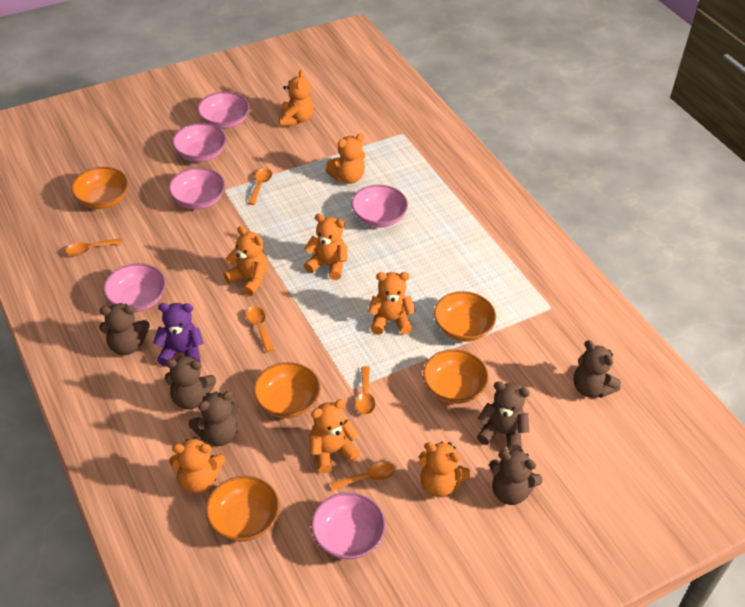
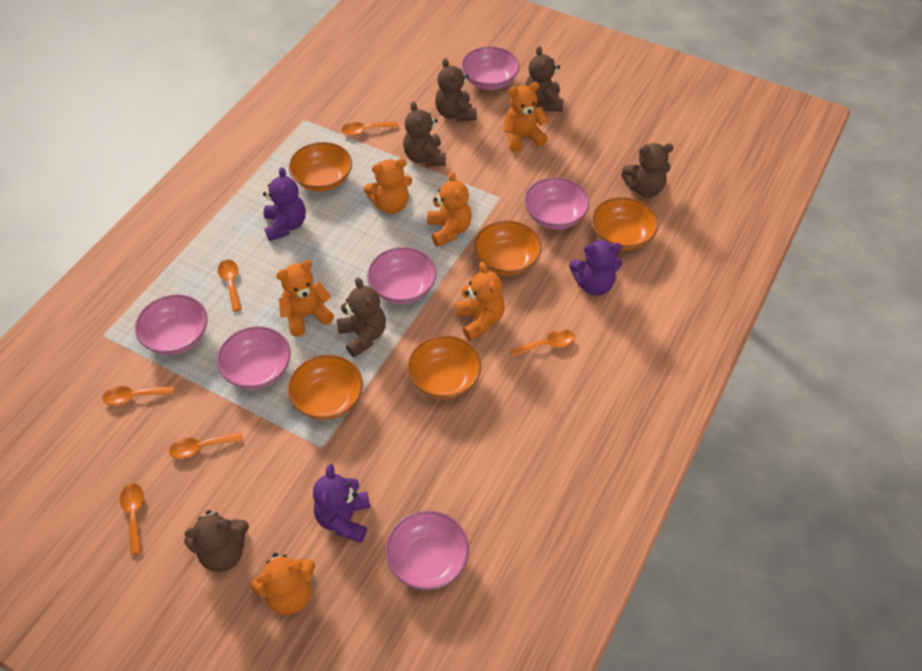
orange spoon: 5 -> 6
orange teddy bear: 8 -> 6
purple teddy bear: 1 -> 3

